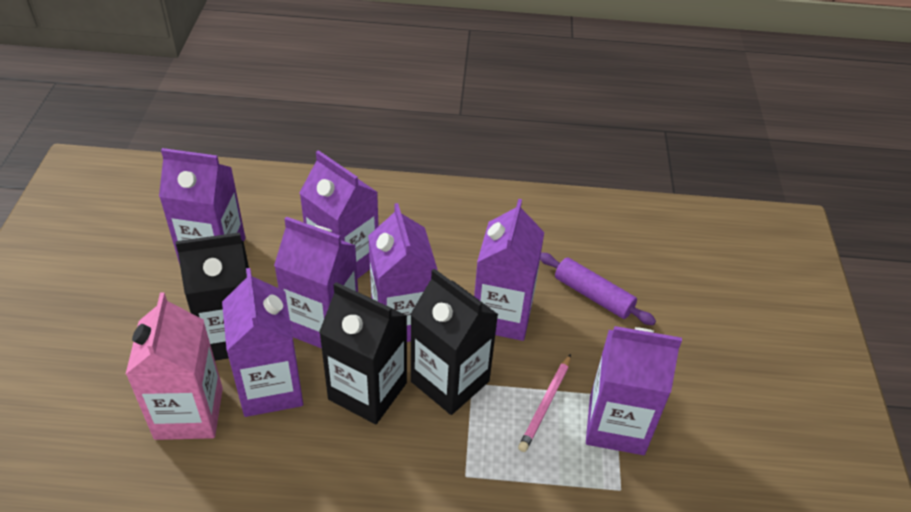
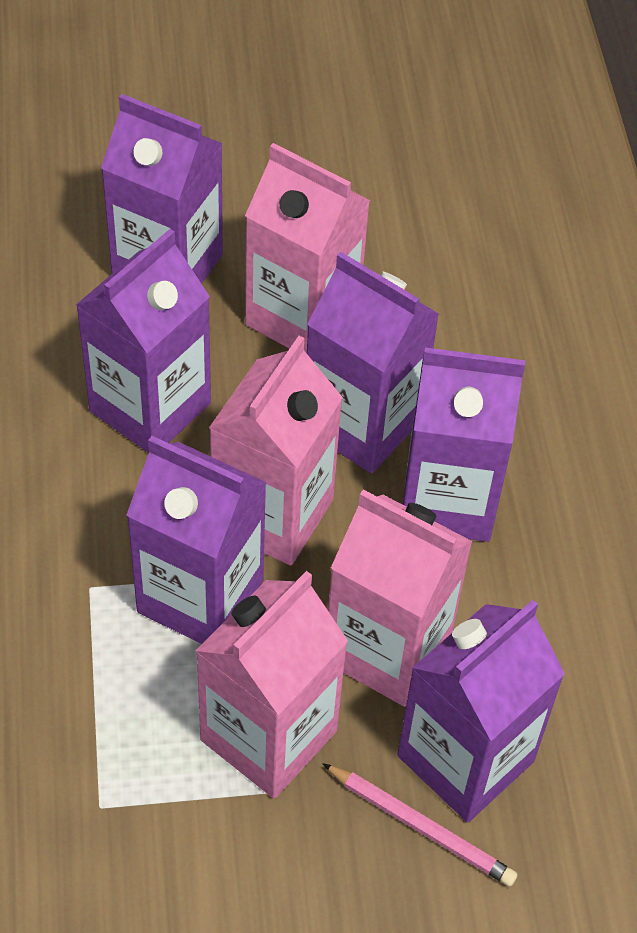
black carton: 3 -> 0
pink carton: 1 -> 4
purple carton: 7 -> 6
purple rolling pin: 1 -> 0

